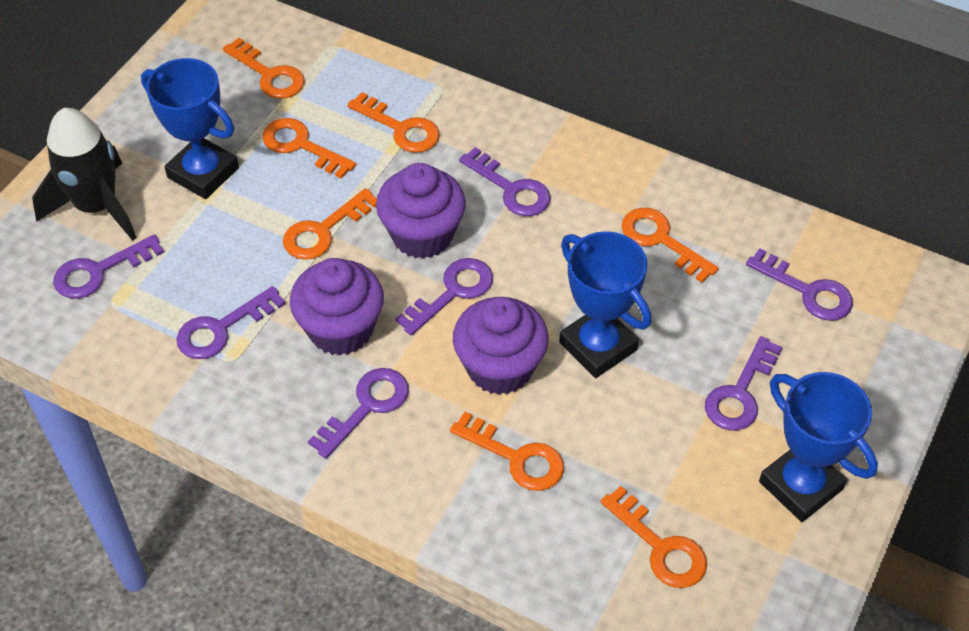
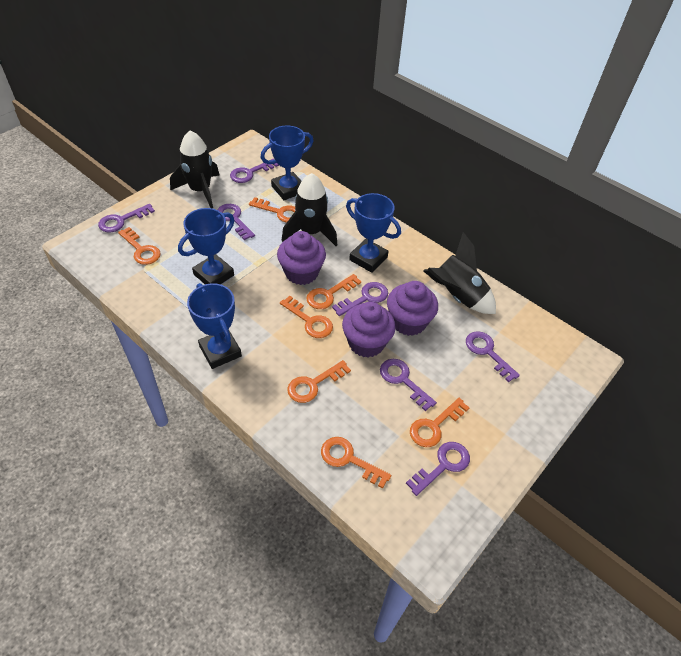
black rocket: 1 -> 3
blue trophy: 3 -> 4

